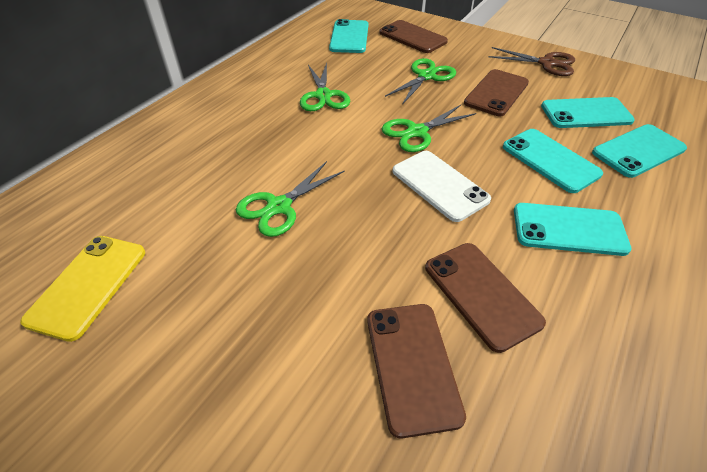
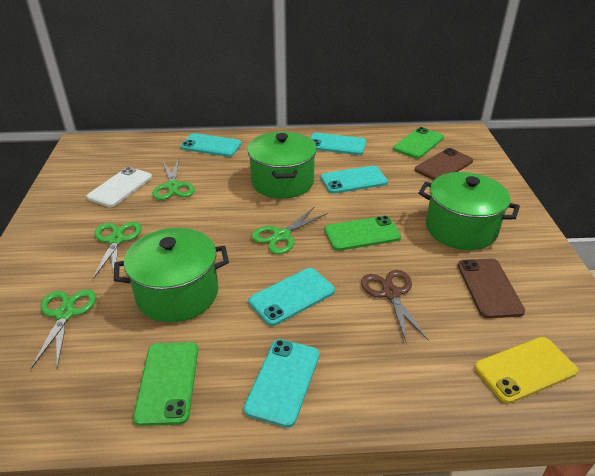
brown phone: 4 -> 2
green phone: 0 -> 3
green pot: 0 -> 3

